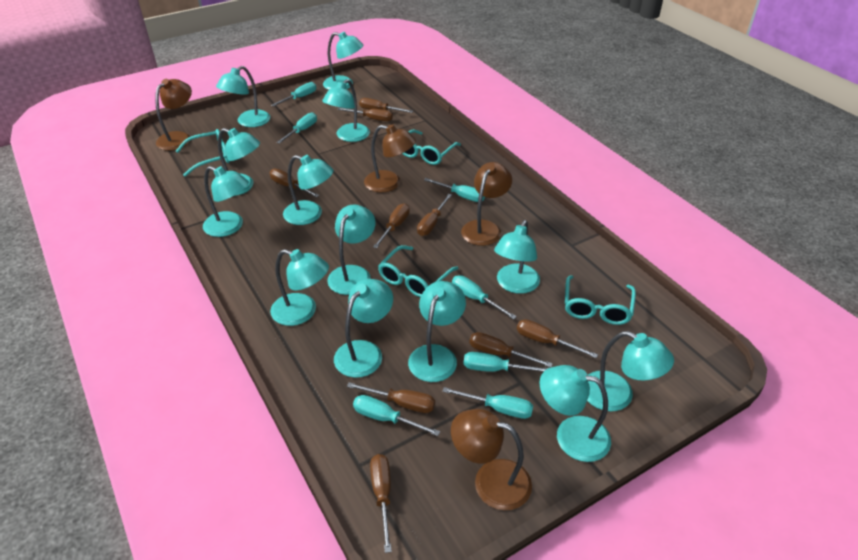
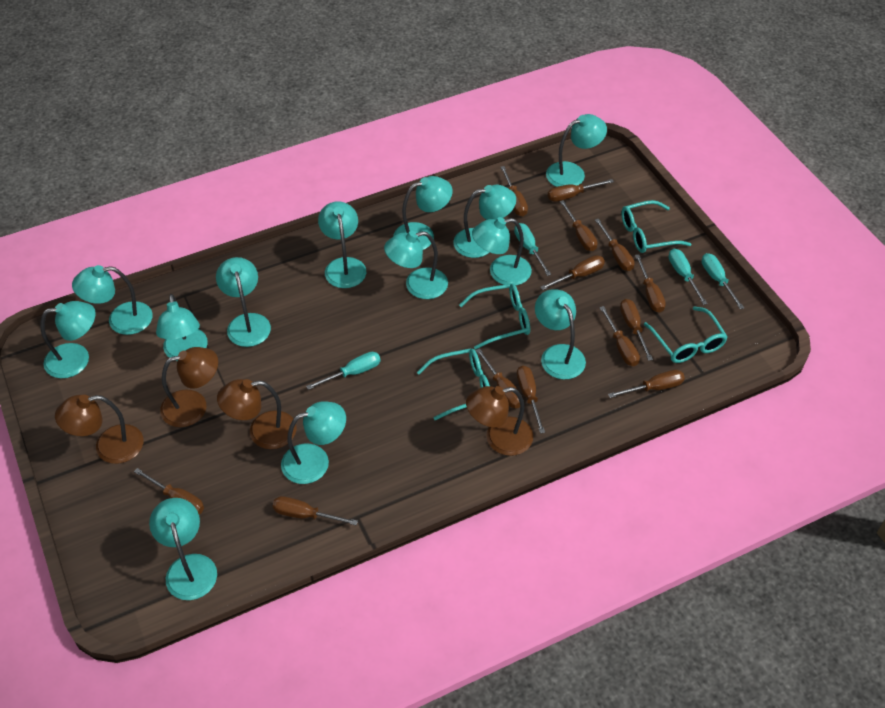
brown screwdriver: 9 -> 13
turquoise screwdriver: 7 -> 4

